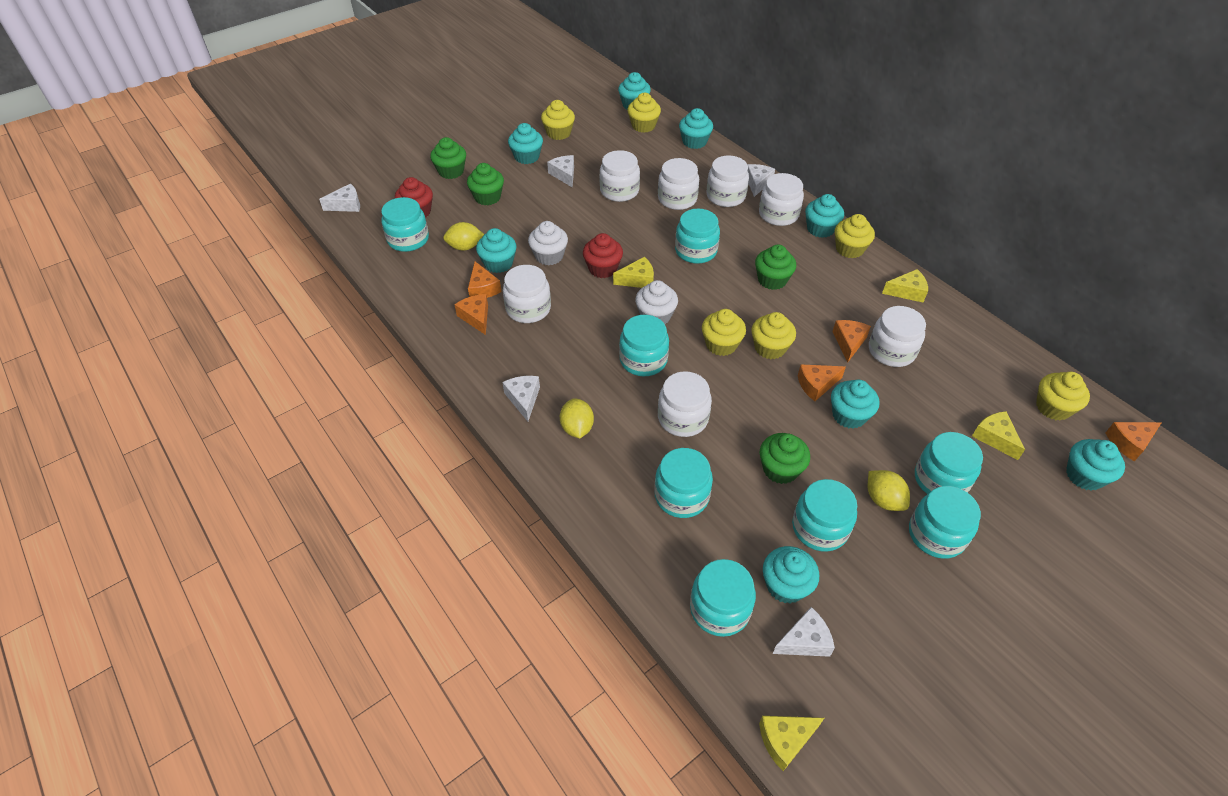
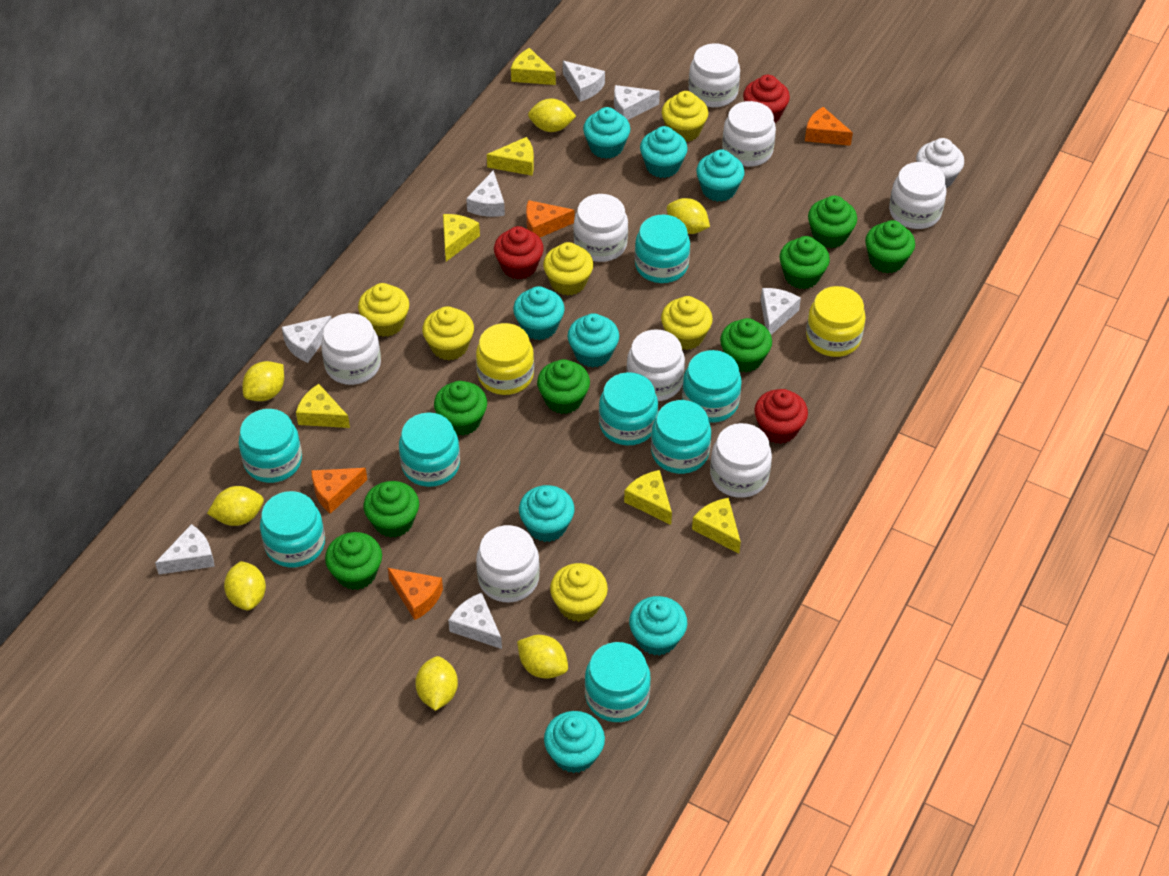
green cupcake: 4 -> 8
orange cheese: 5 -> 4
red cupcake: 2 -> 3
white cheese: 5 -> 7
white cupcake: 2 -> 1
white jar: 7 -> 8
yellow cheese: 4 -> 6
yellow jar: 0 -> 2
yellow lemon: 3 -> 7

